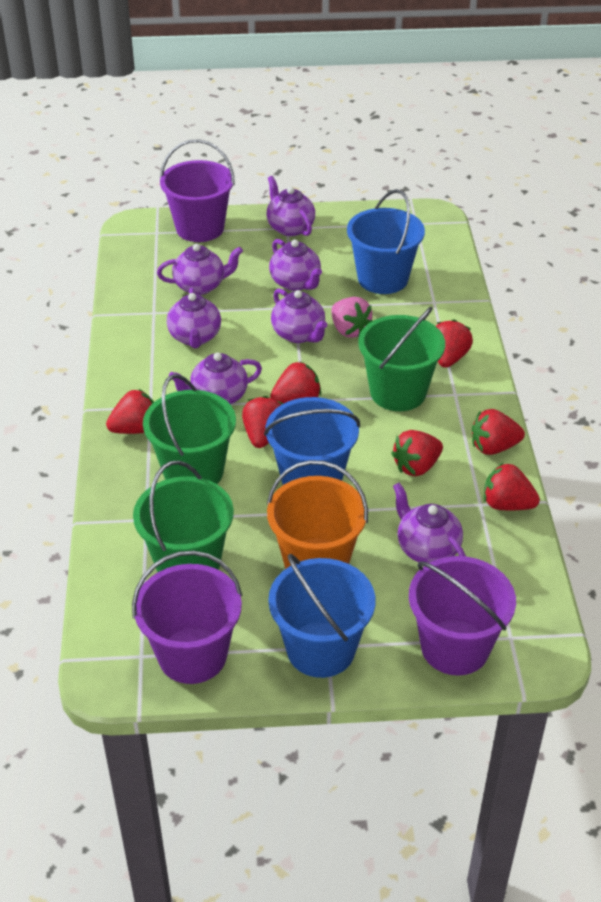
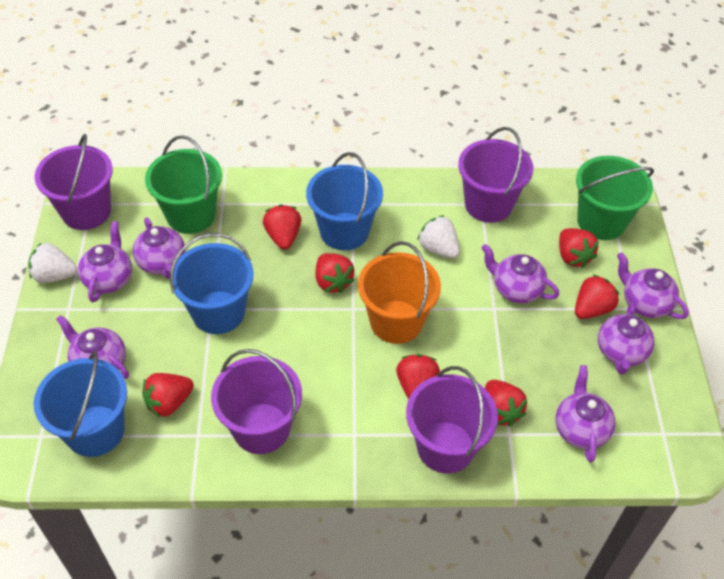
green bucket: 3 -> 2
pink strawberry: 1 -> 0
purple bucket: 3 -> 4
white strawberry: 0 -> 2

